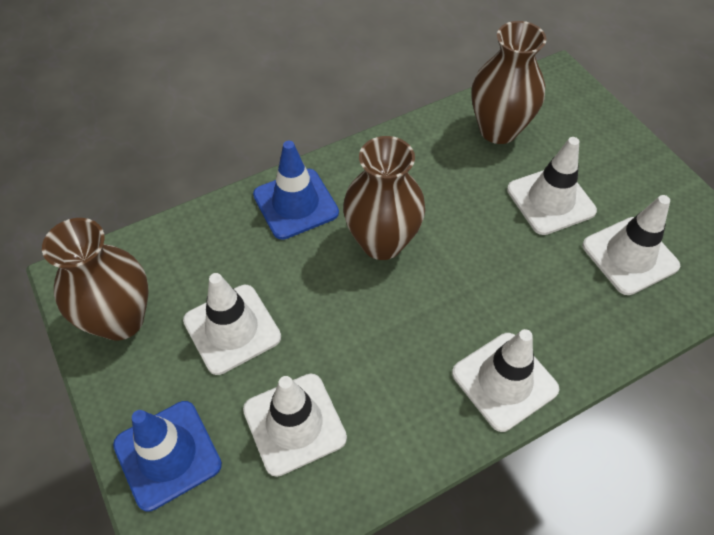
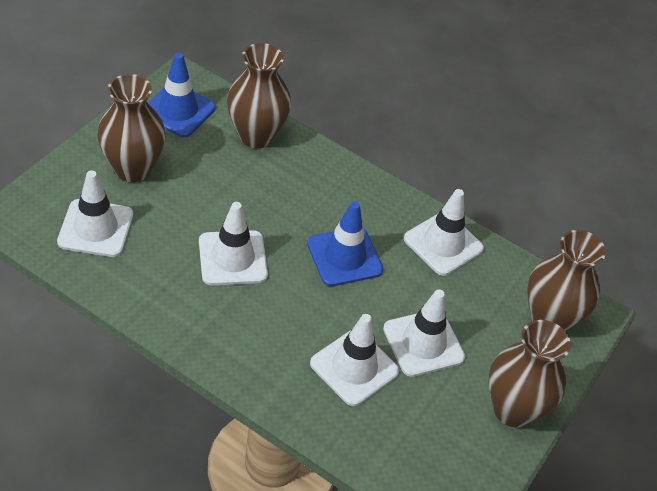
brown vase: 3 -> 4

